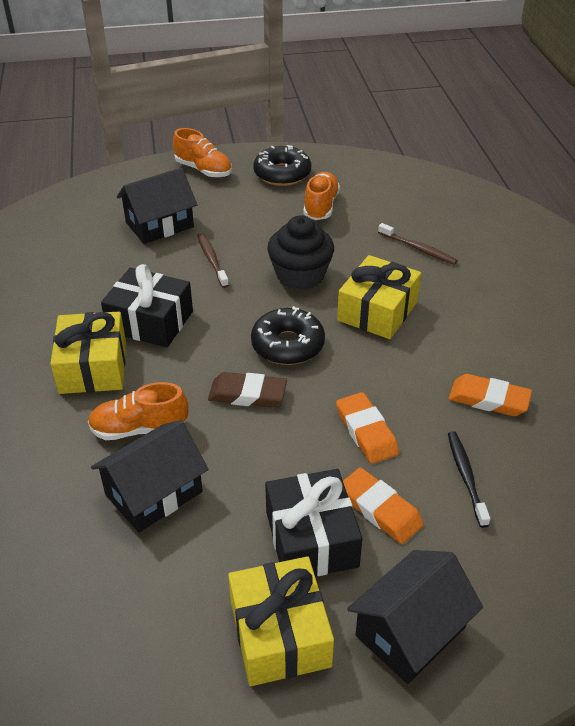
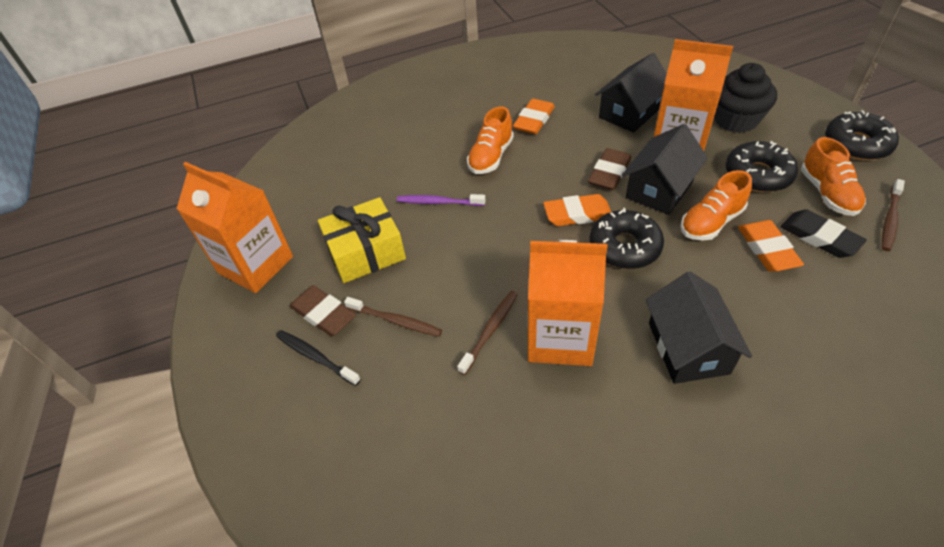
black donut: 2 -> 3
black eraser: 0 -> 1
black gift: 2 -> 0
brown eraser: 1 -> 2
brown toothbrush: 2 -> 3
orange carton: 0 -> 3
purple toothbrush: 0 -> 1
yellow gift: 3 -> 1

